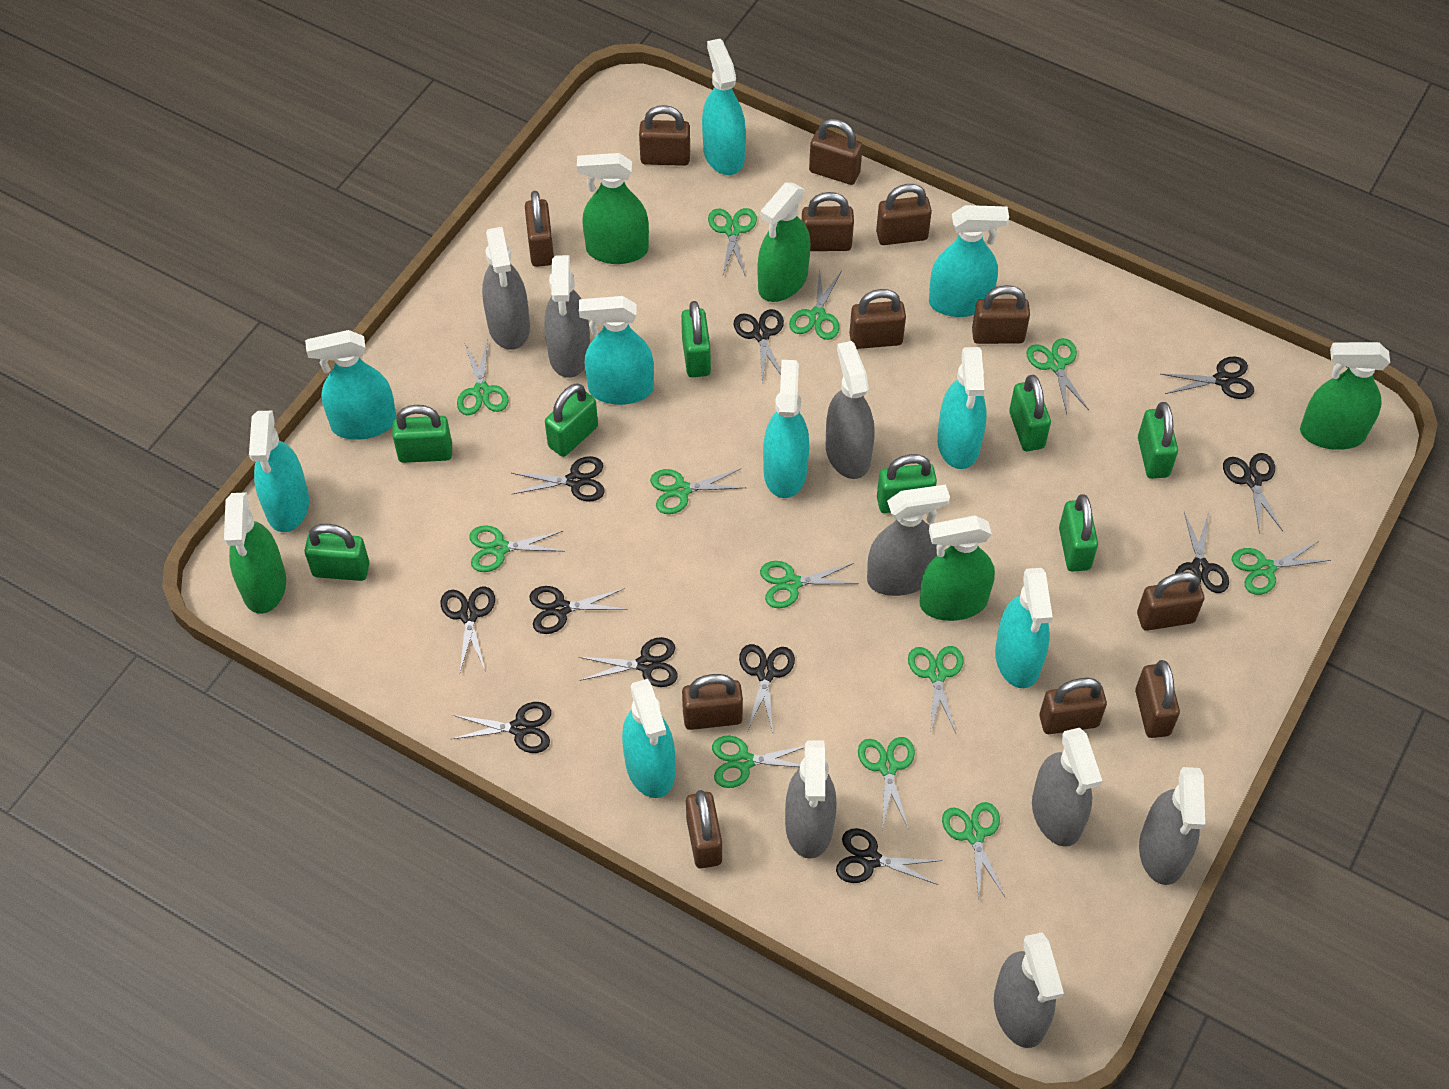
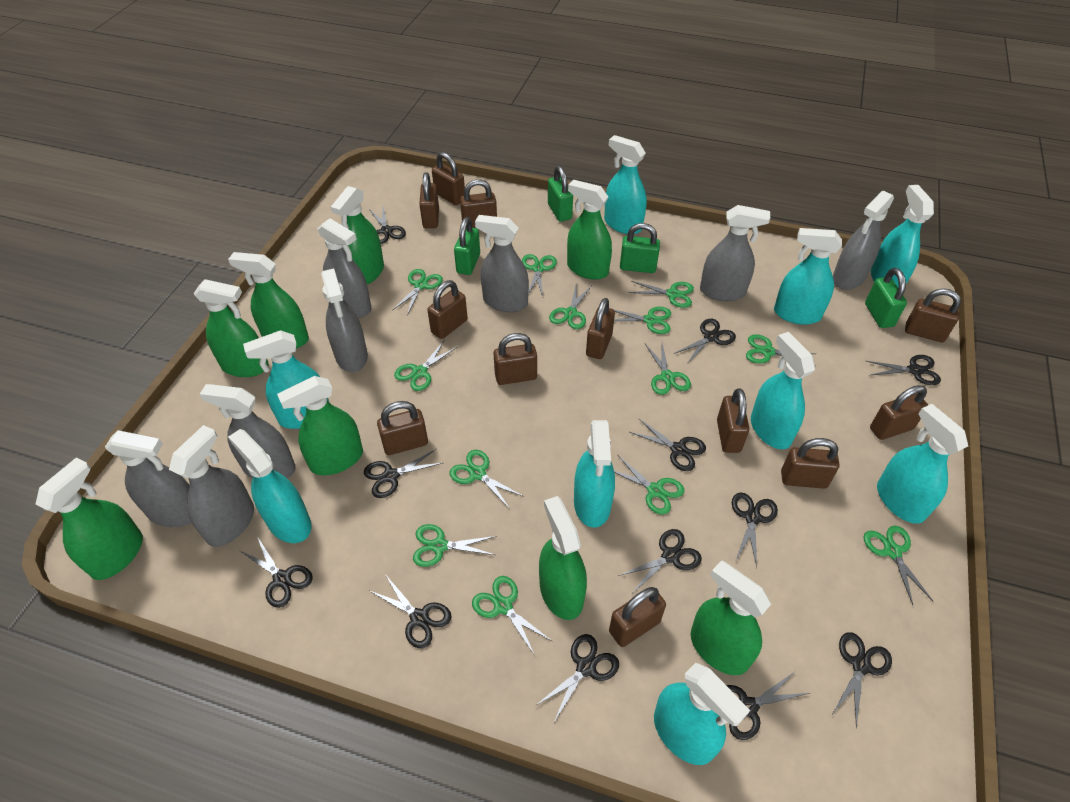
black scissors: 11 -> 12
green padlock: 8 -> 4
green scissors: 12 -> 13
green spray bottle: 5 -> 8

